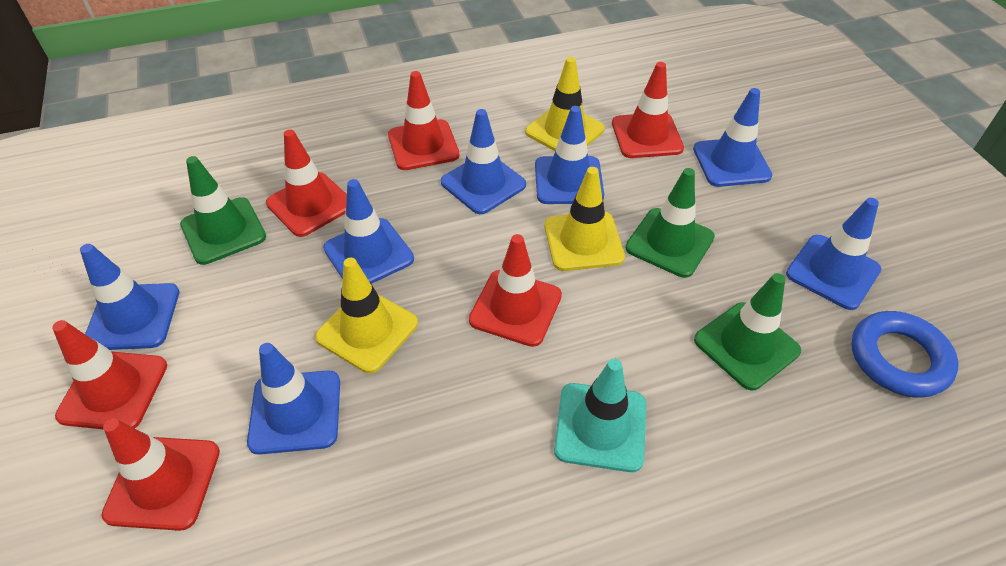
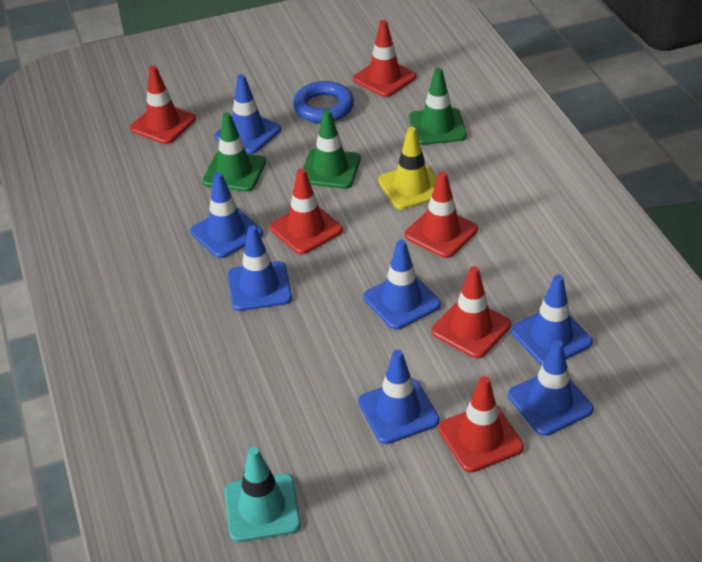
yellow traffic cone: 3 -> 1

